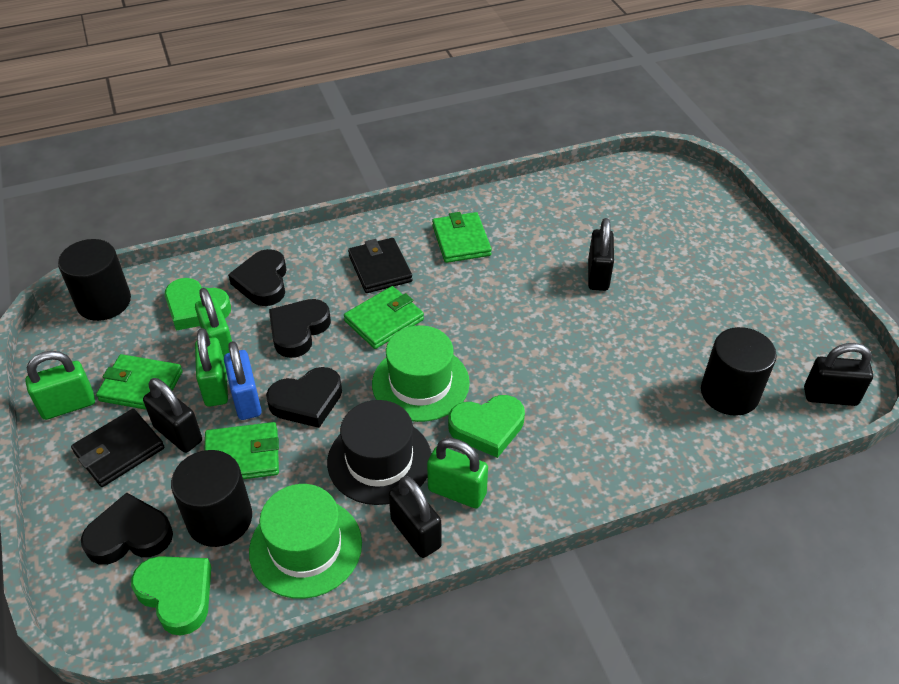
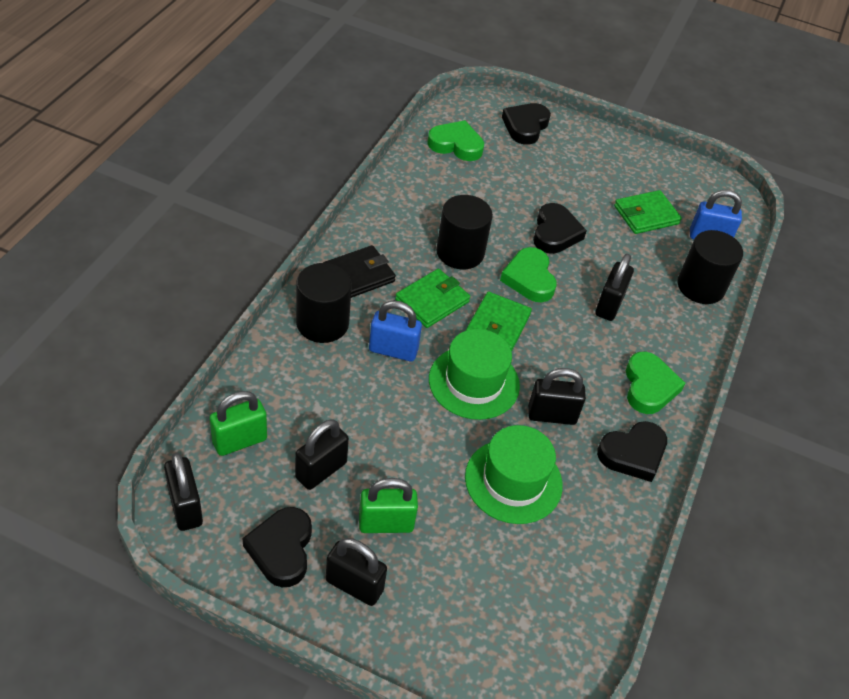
black hat: 1 -> 0
black padlock: 4 -> 5
black wallet: 2 -> 1
blue padlock: 1 -> 2
green padlock: 4 -> 2
green wallet: 4 -> 3

